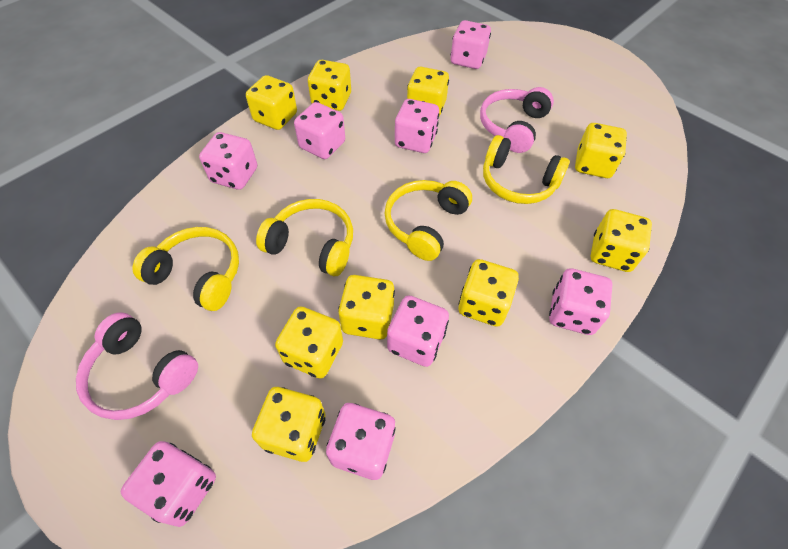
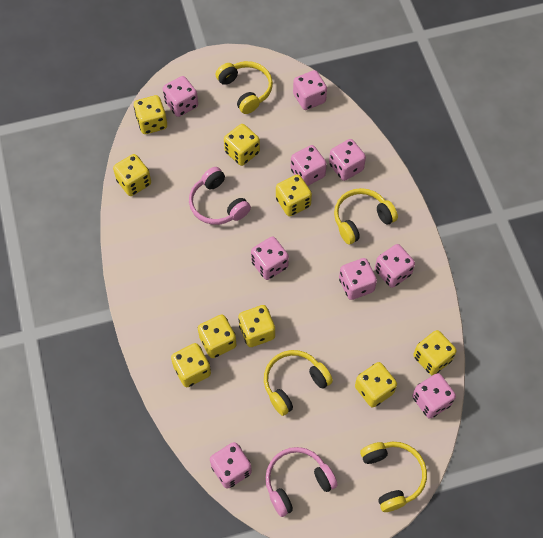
pink dice: 8 -> 9

